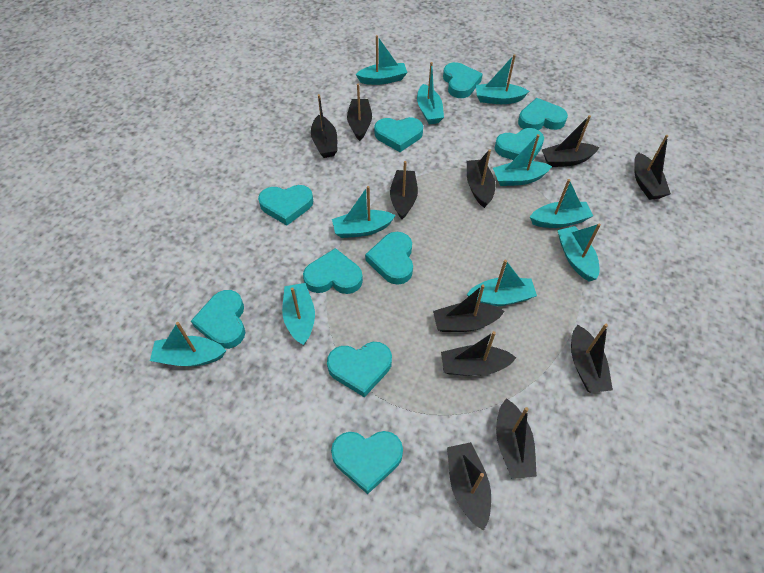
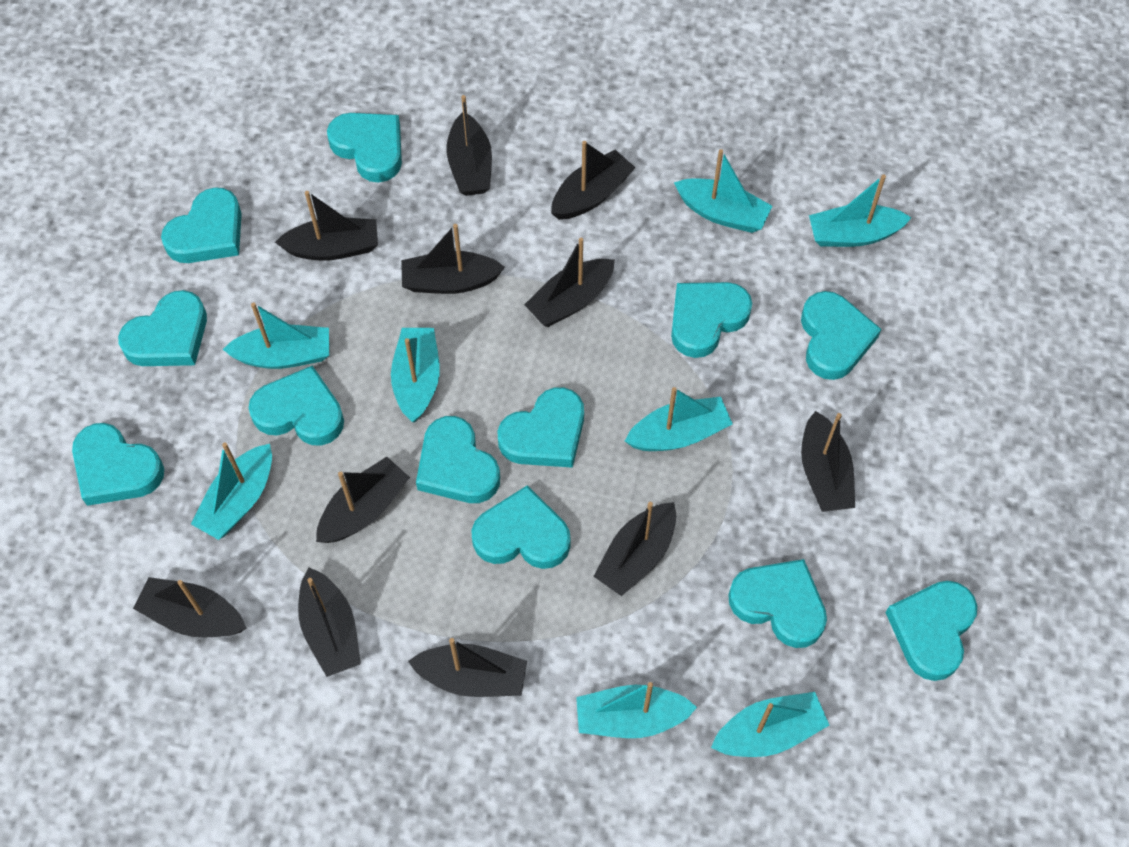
turquoise boat: 10 -> 8
turquoise heart: 10 -> 12

